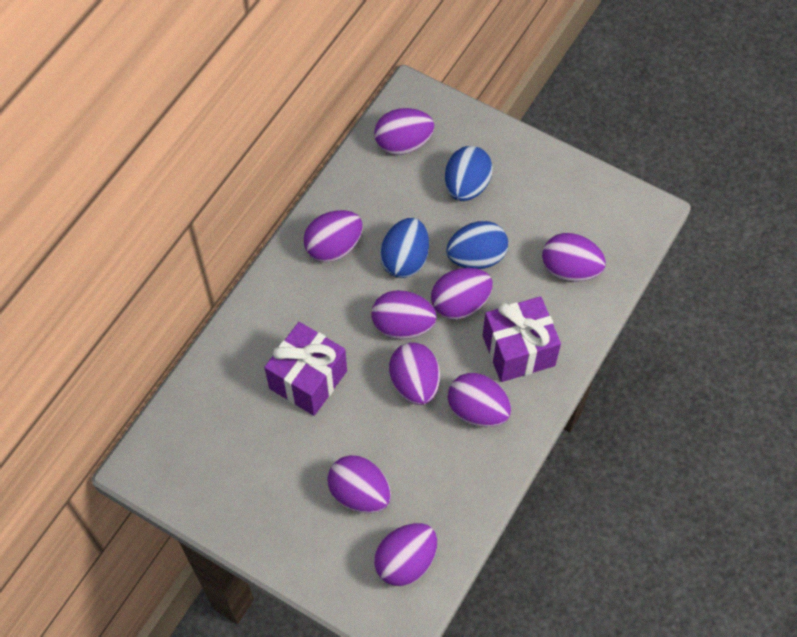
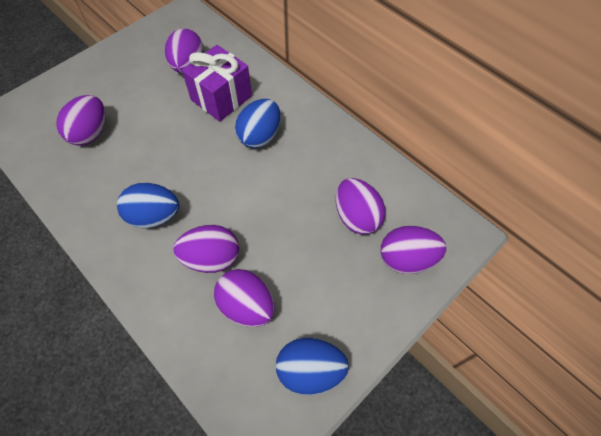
purple egg: 9 -> 6
purple gift: 2 -> 1

